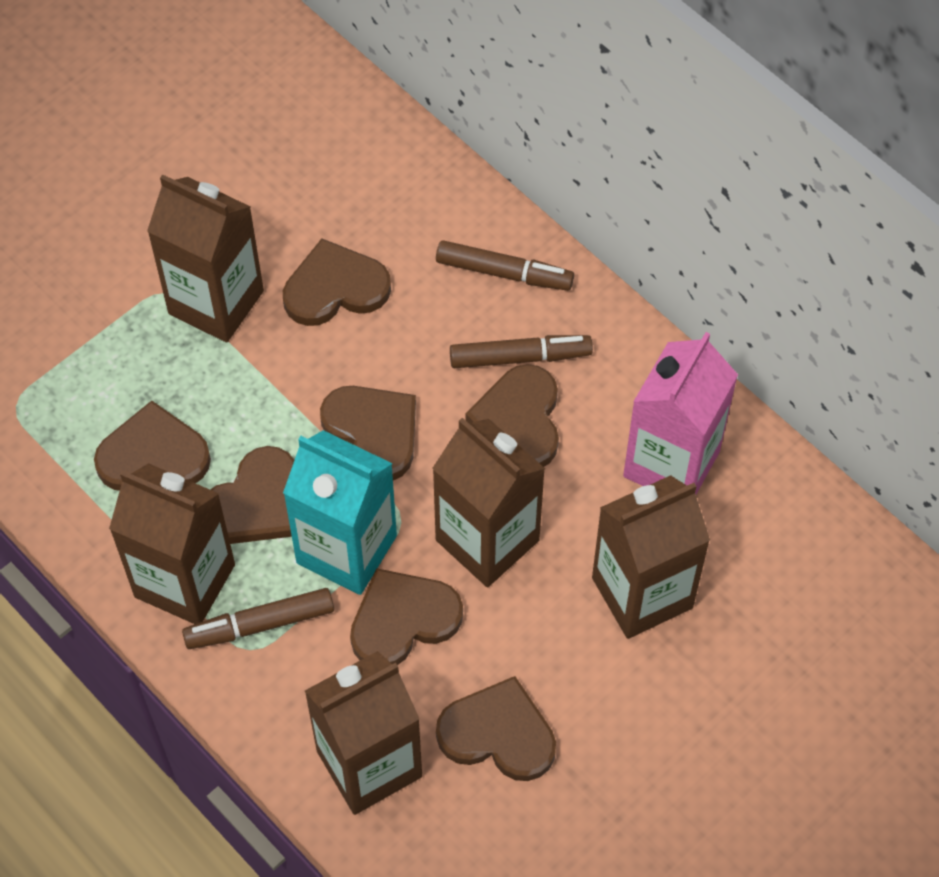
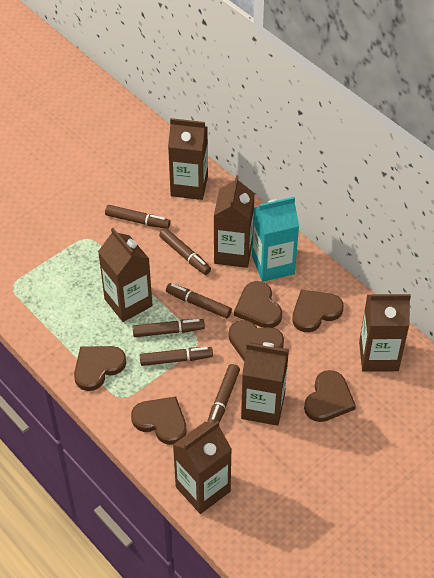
brown carton: 5 -> 6
brown heart: 7 -> 6
brown marker: 3 -> 6
pink carton: 1 -> 0

